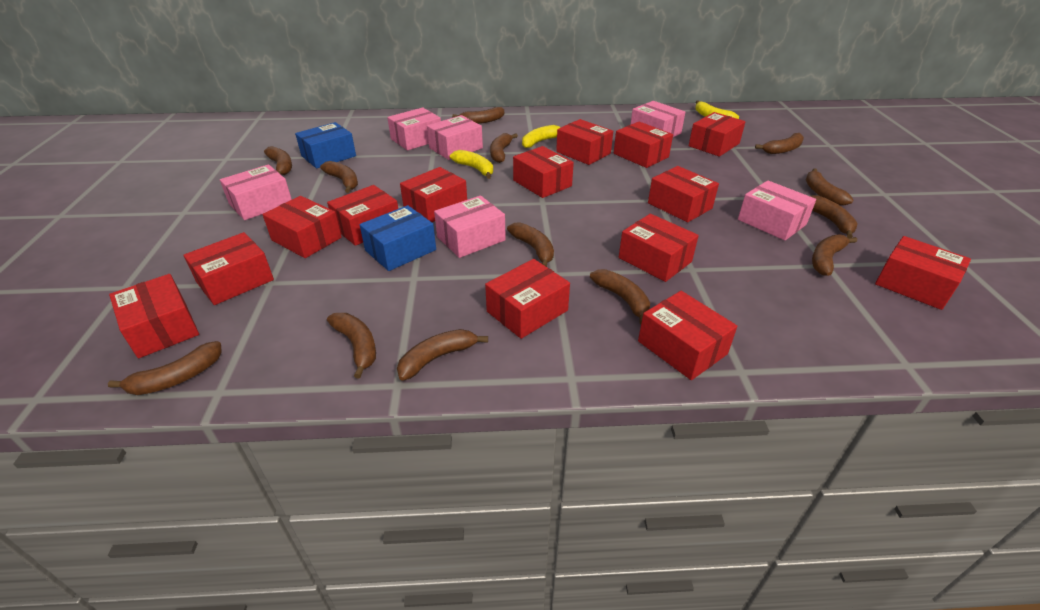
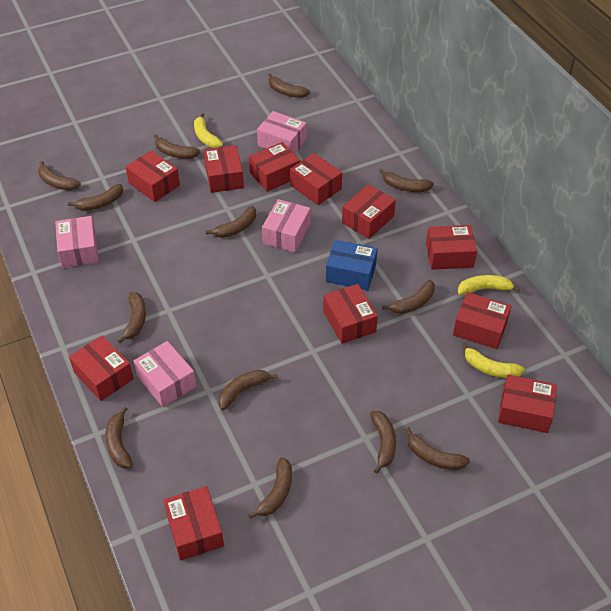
blue box: 2 -> 1
pink box: 6 -> 4
red box: 14 -> 11

